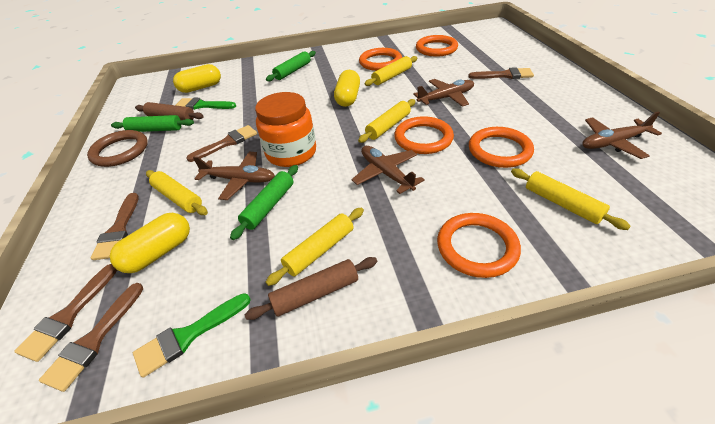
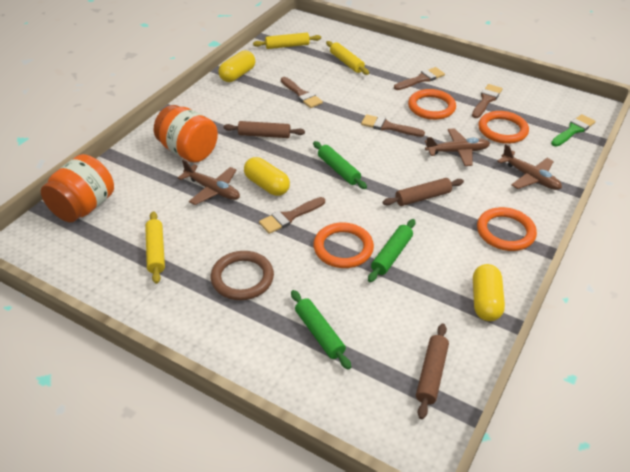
brown plane: 4 -> 3
brown rolling pin: 2 -> 3
green brush: 2 -> 1
orange jar: 1 -> 2
orange ring: 5 -> 4
yellow rolling pin: 5 -> 3

